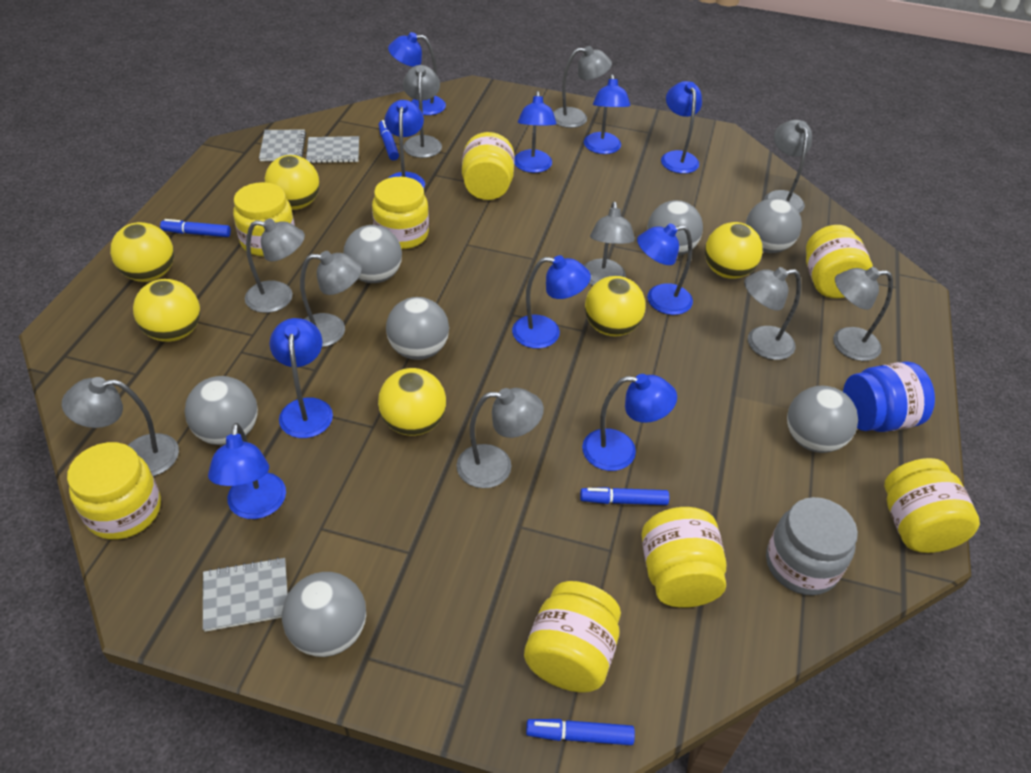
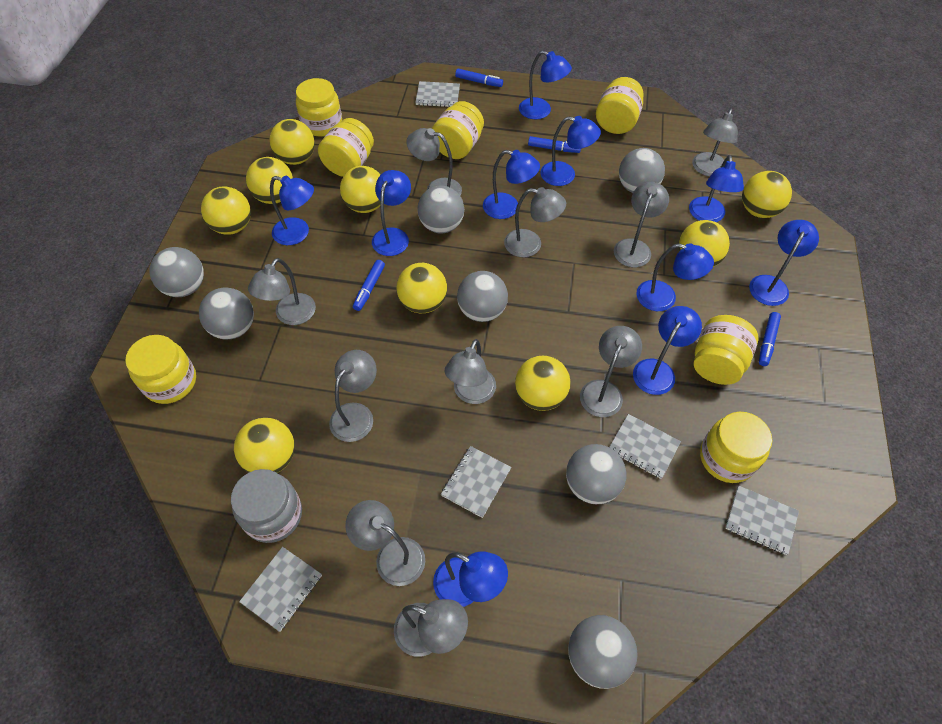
blue jar: 1 -> 0
grey notebook: 3 -> 5
yellow ball: 6 -> 9
yellow jar: 8 -> 7

